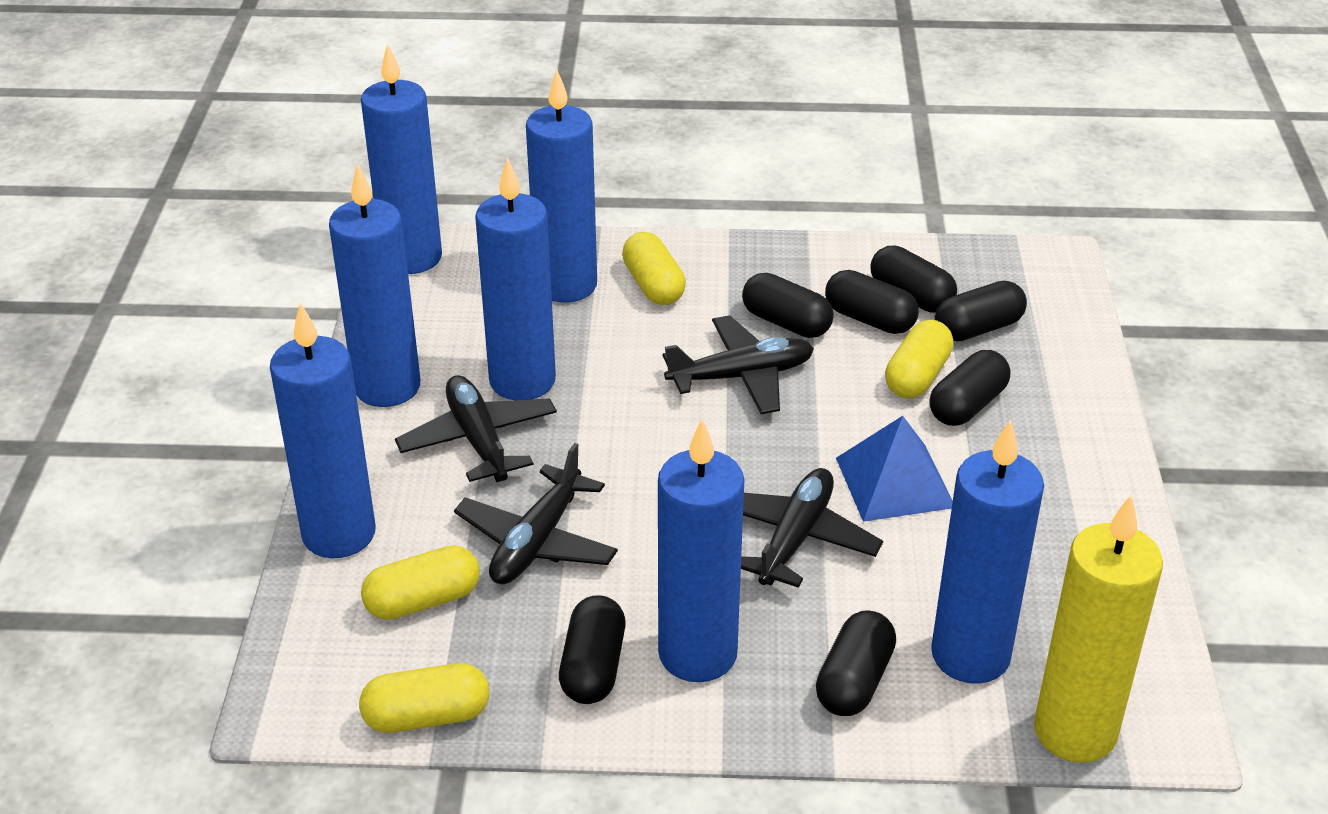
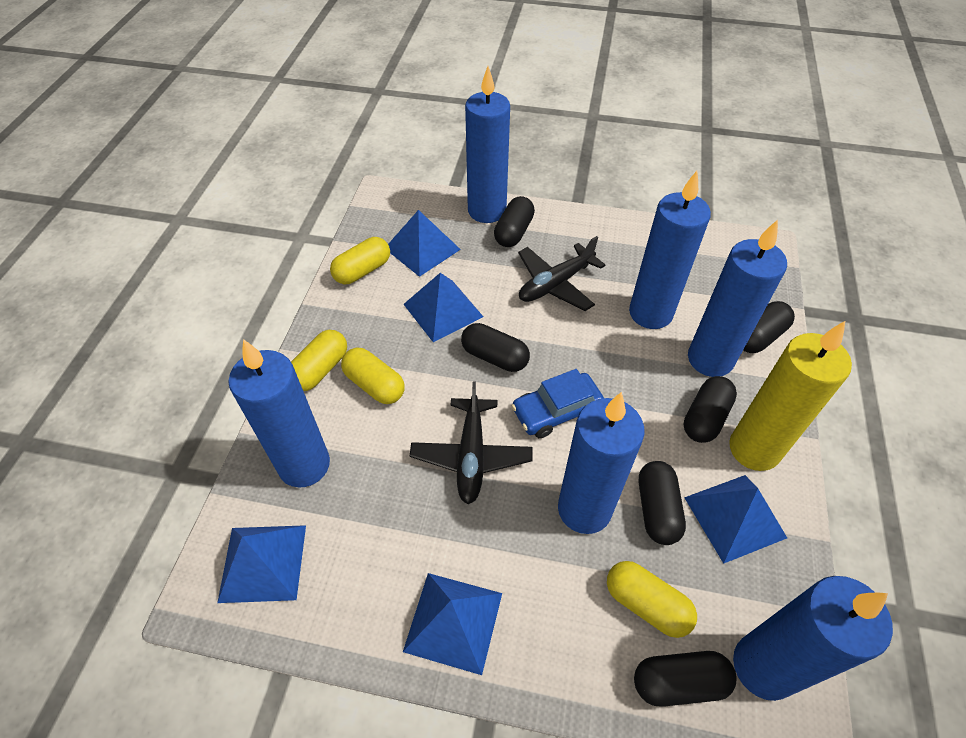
black capsule: 7 -> 6
black plane: 4 -> 2
blue candle: 7 -> 6
blue car: 0 -> 1
blue pyramid: 1 -> 5

